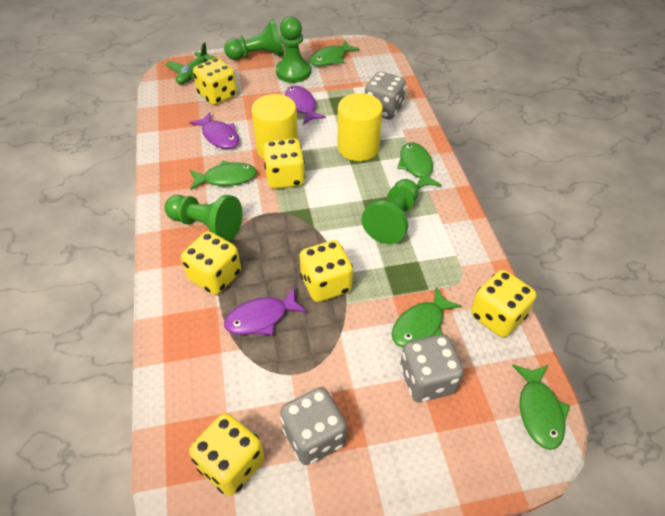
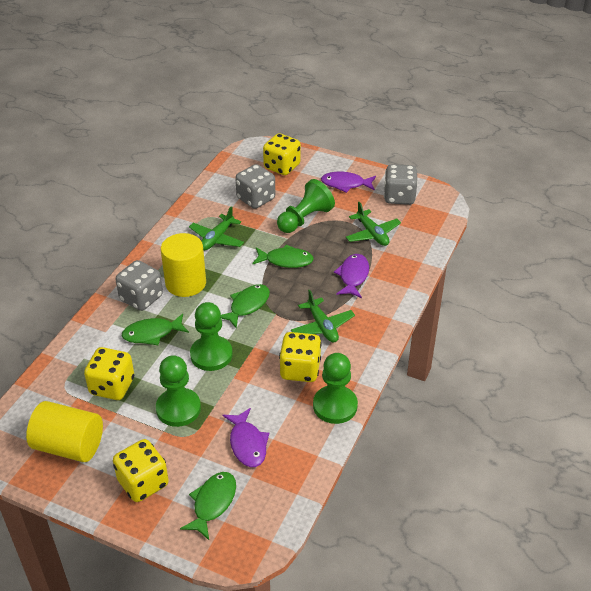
green fish: 5 -> 4
green plane: 1 -> 3
yellow dice: 6 -> 4

